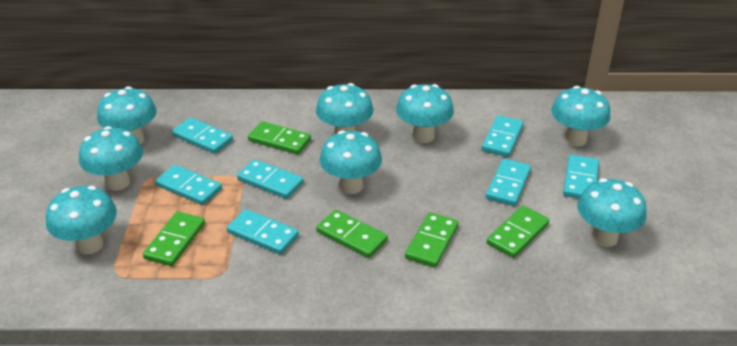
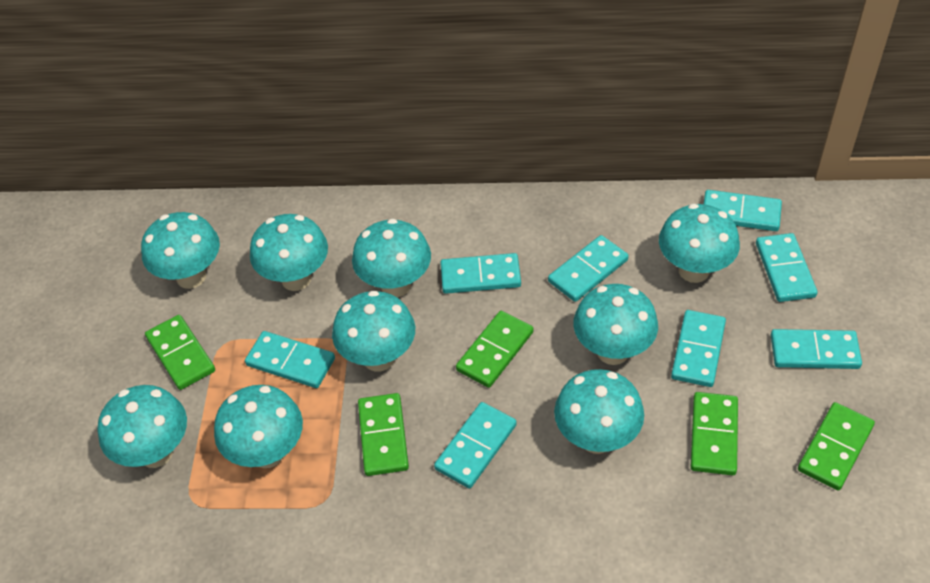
turquoise domino: 7 -> 8
turquoise mushroom: 8 -> 9

